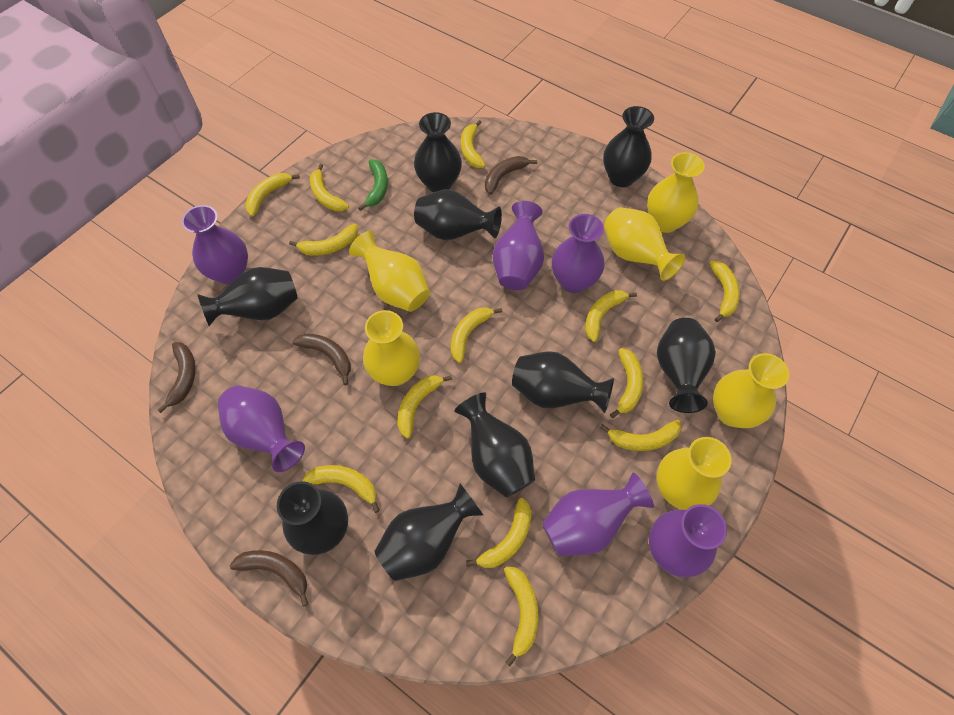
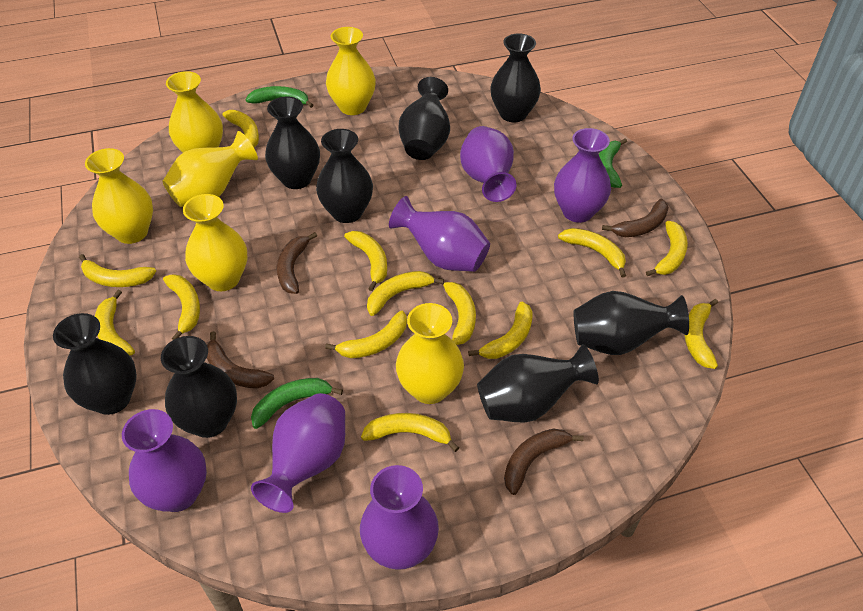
black vase: 9 -> 8
green banana: 1 -> 3

